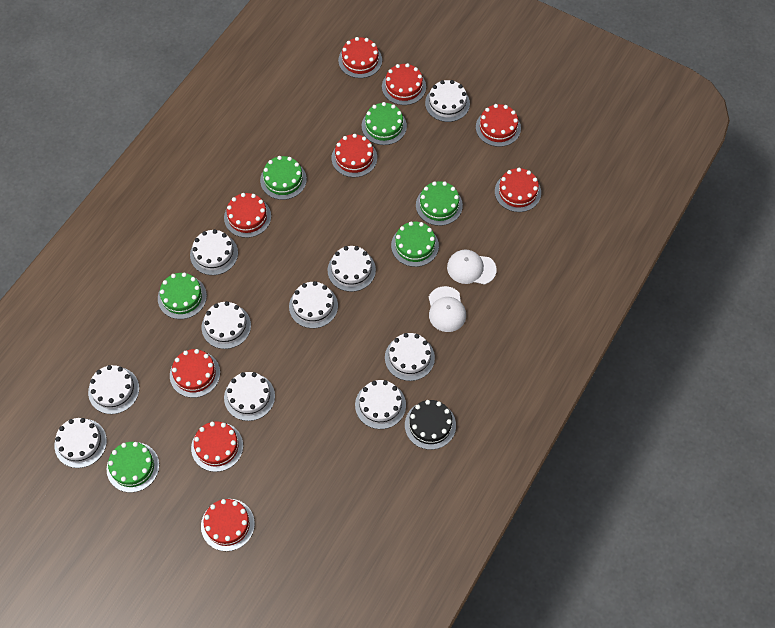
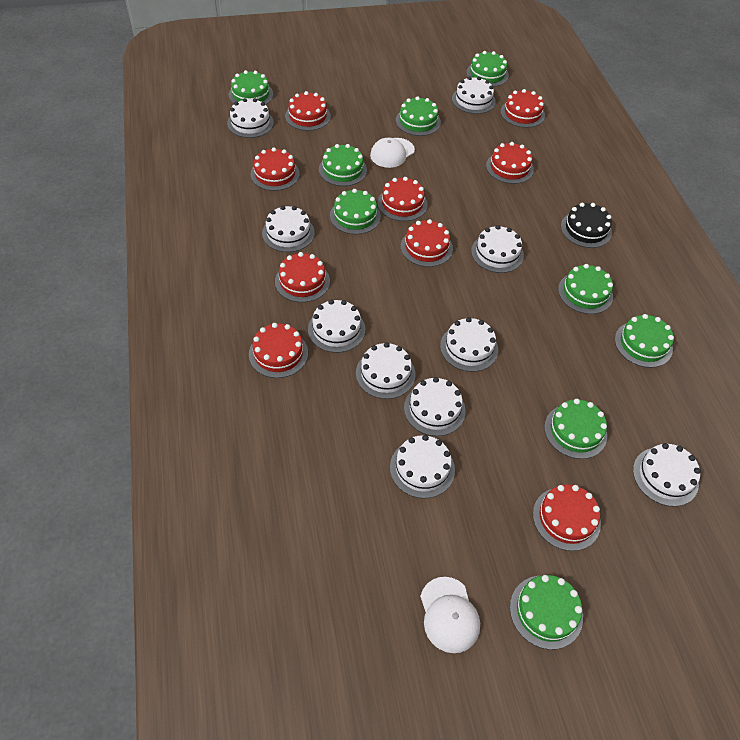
green cake: 6 -> 9

